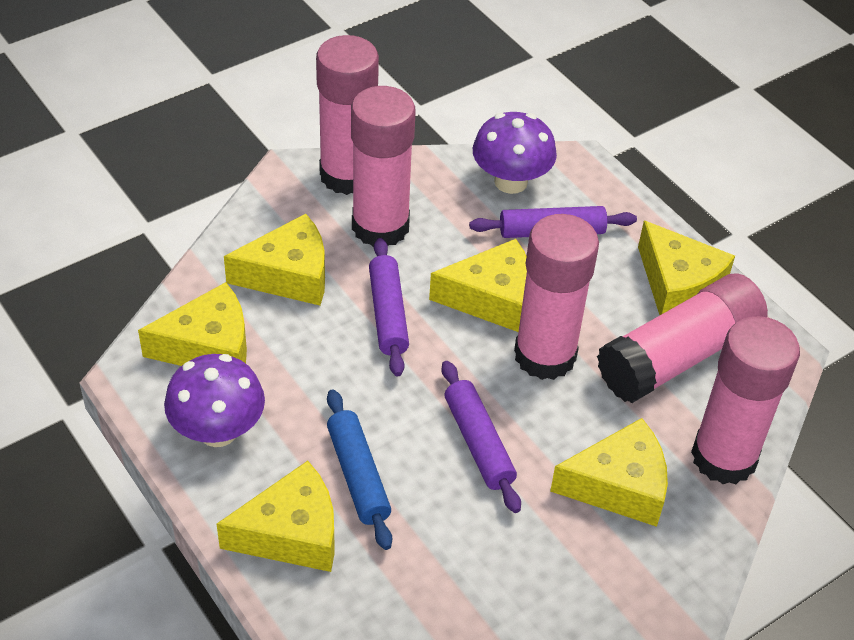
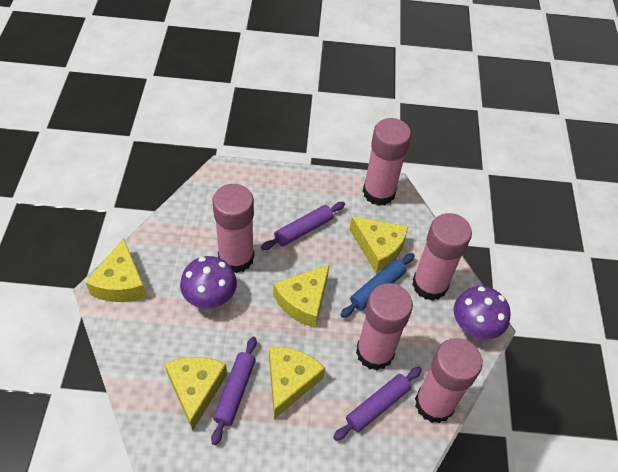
yellow cheese: 6 -> 5

